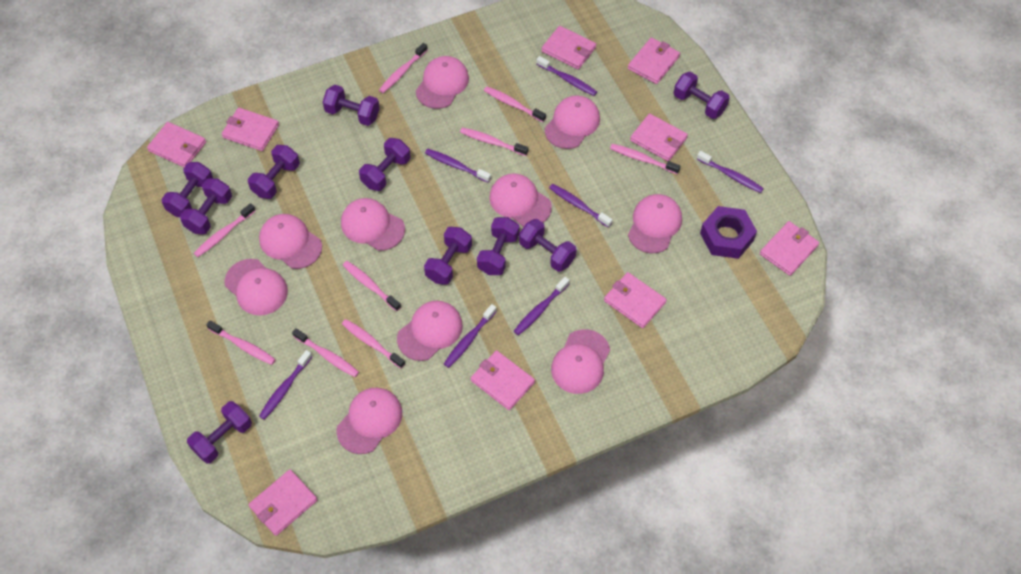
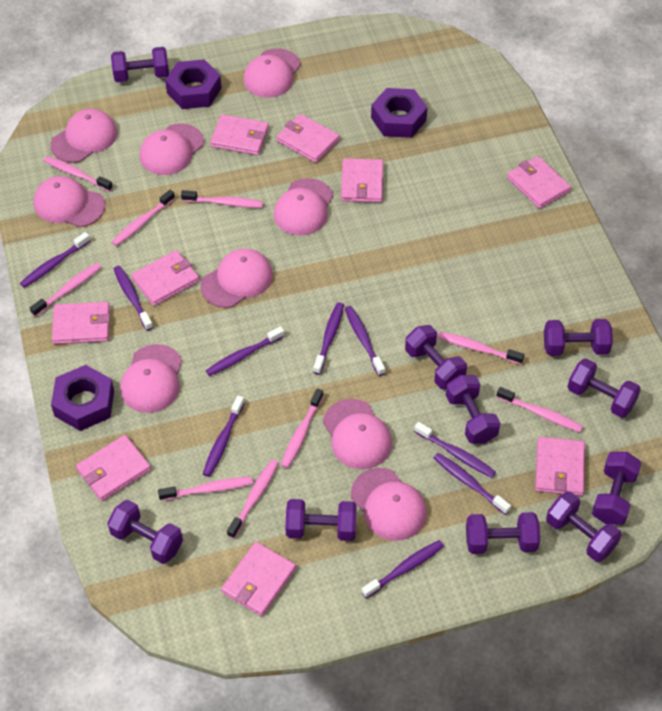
pink cap: 10 -> 9
purple nut: 1 -> 3
purple toothbrush: 7 -> 9

